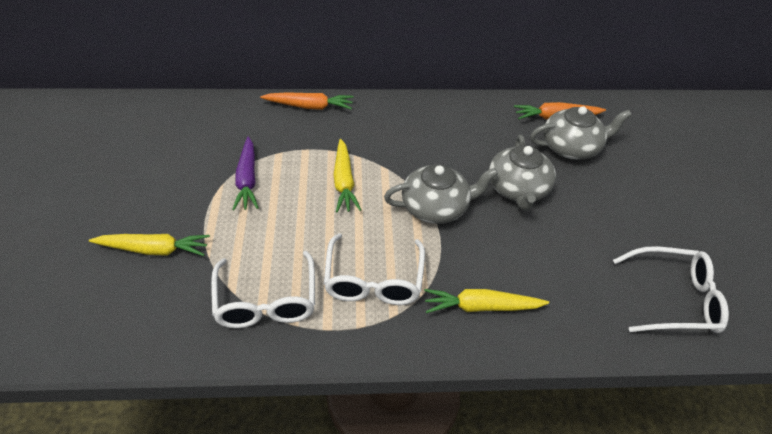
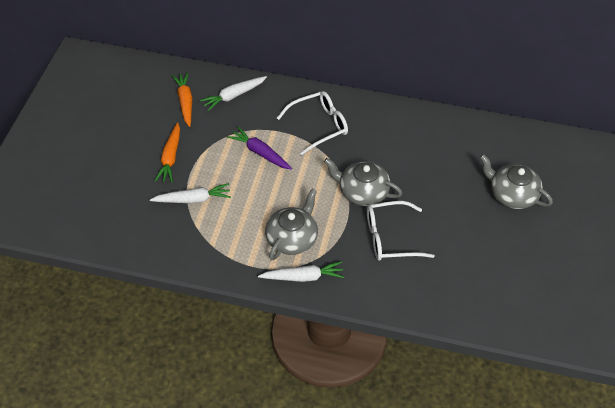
white carrot: 0 -> 3
white glasses: 3 -> 2
yellow carrot: 3 -> 0

